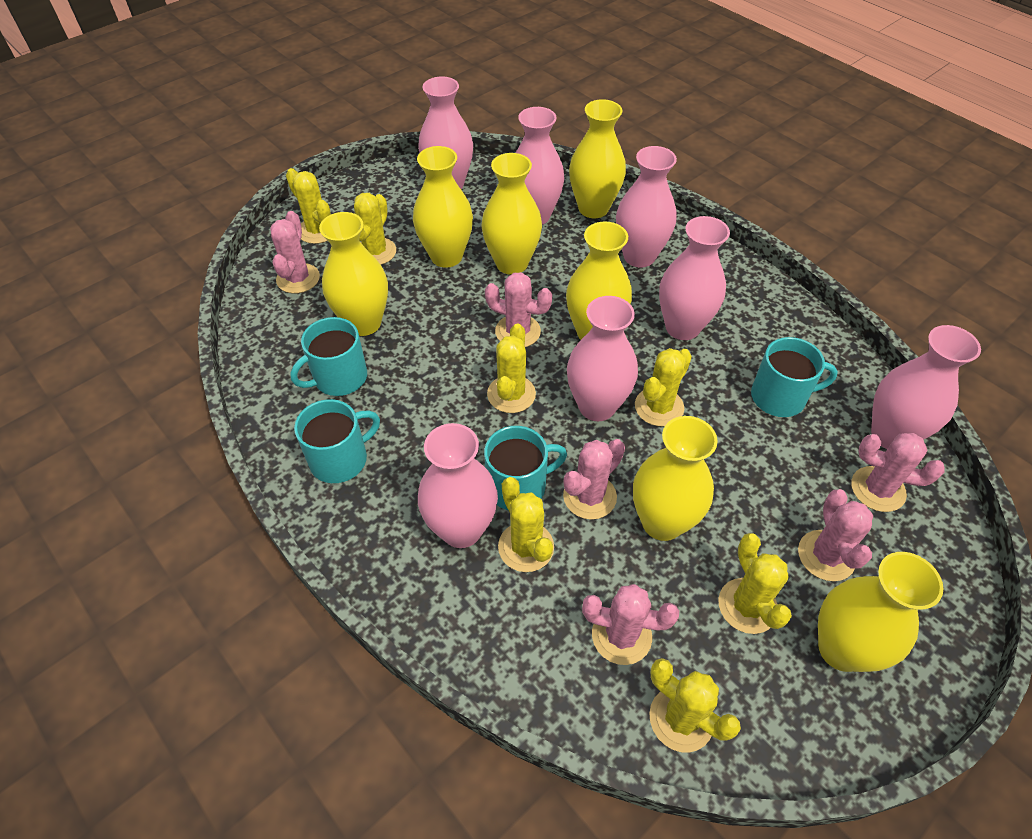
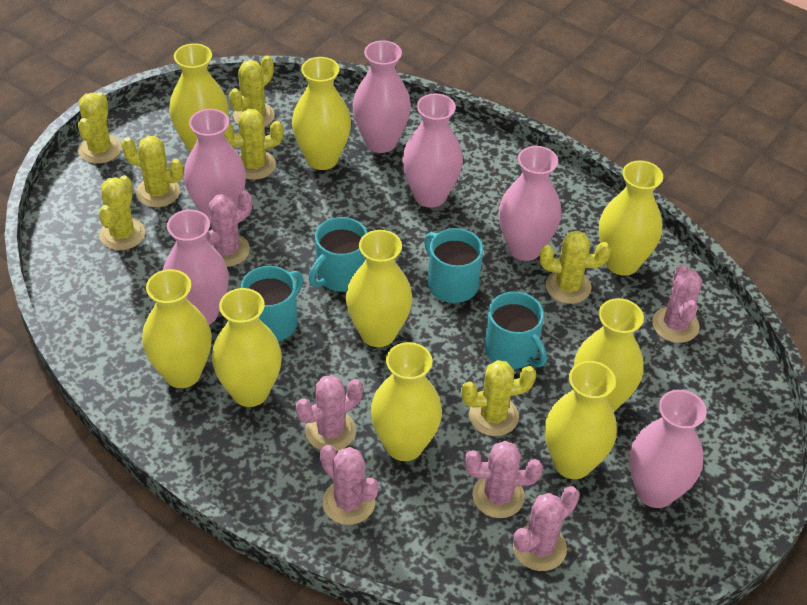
pink vase: 7 -> 6
yellow vase: 7 -> 9

